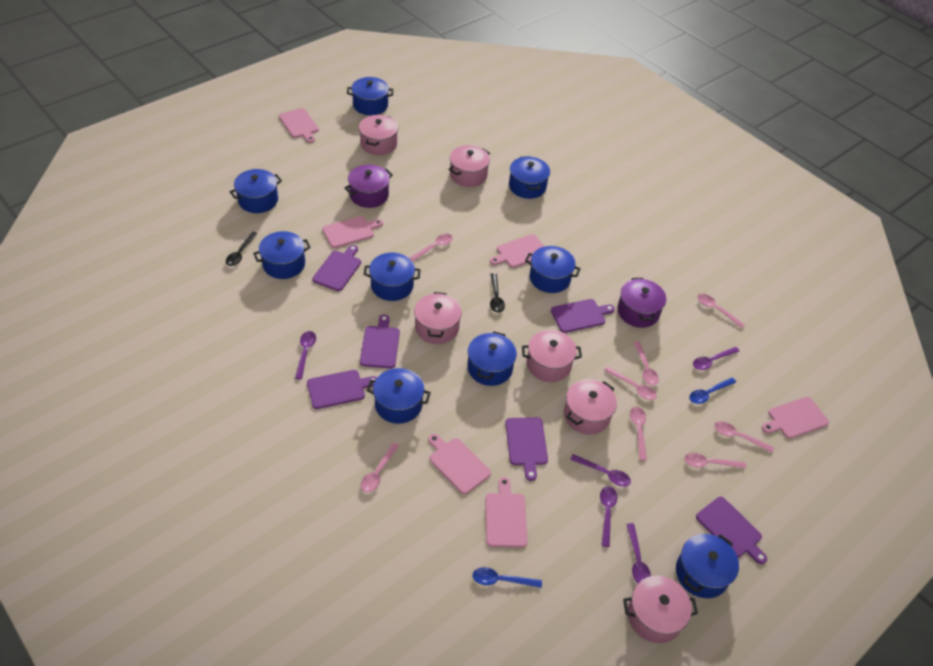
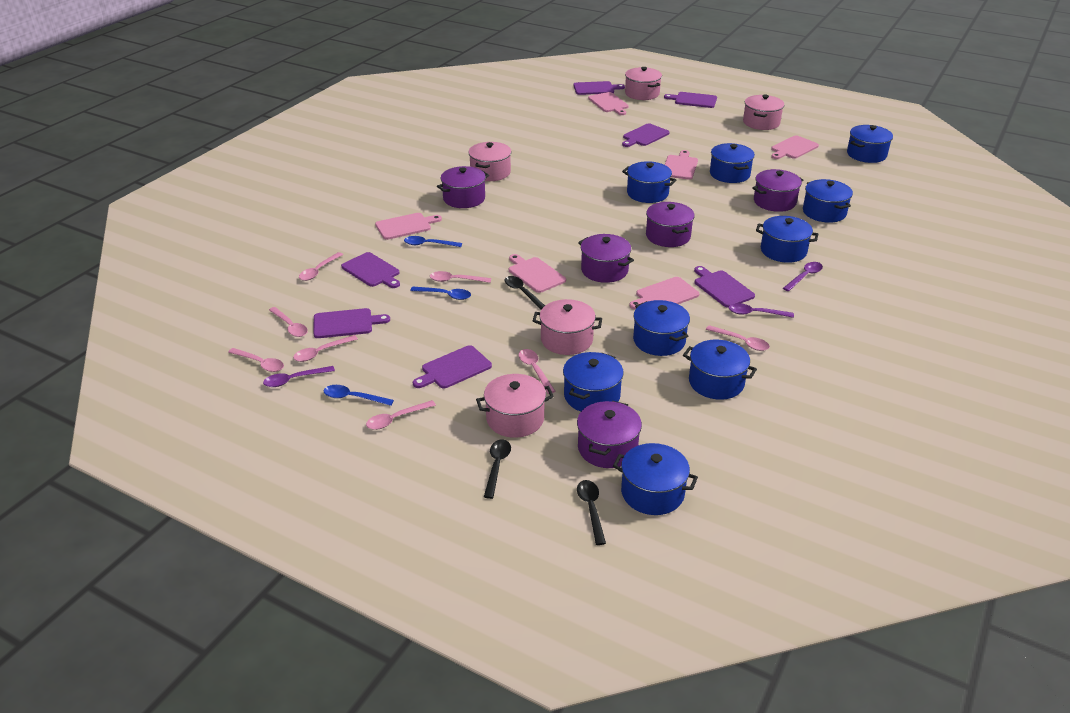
black spoon: 2 -> 3
blue spoon: 2 -> 3
pink pot: 6 -> 5
purple cutting board: 6 -> 7
purple pot: 2 -> 5
purple spoon: 5 -> 3

